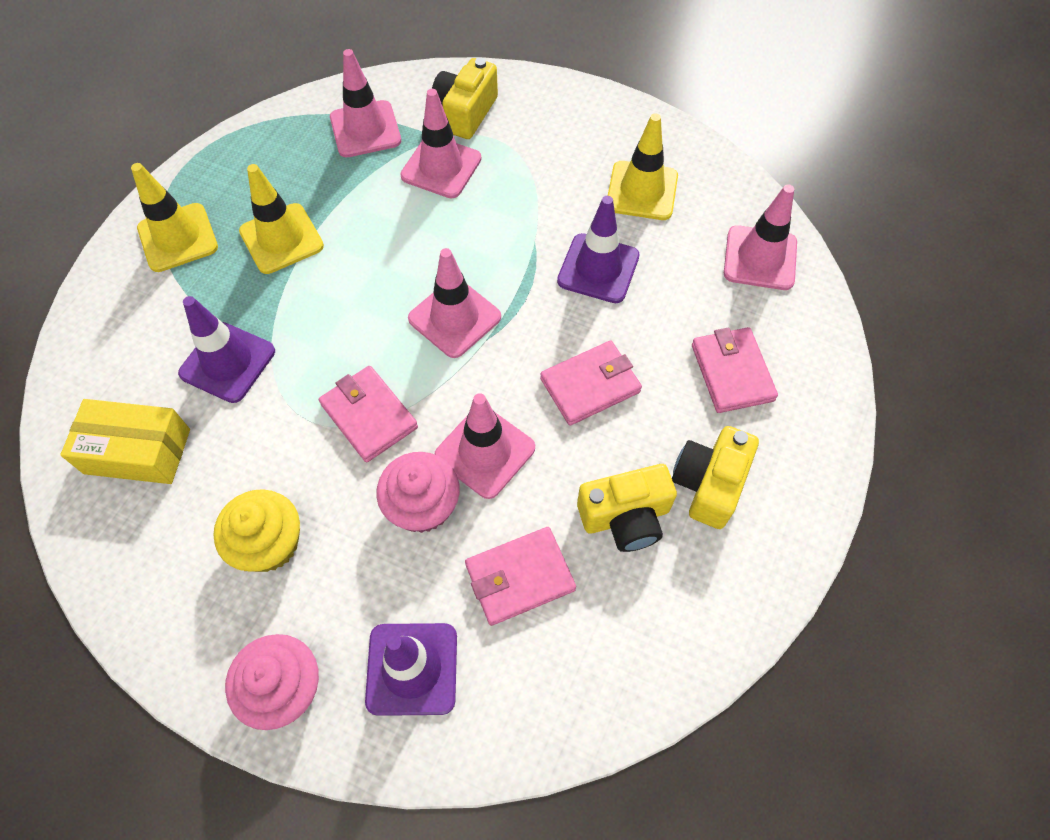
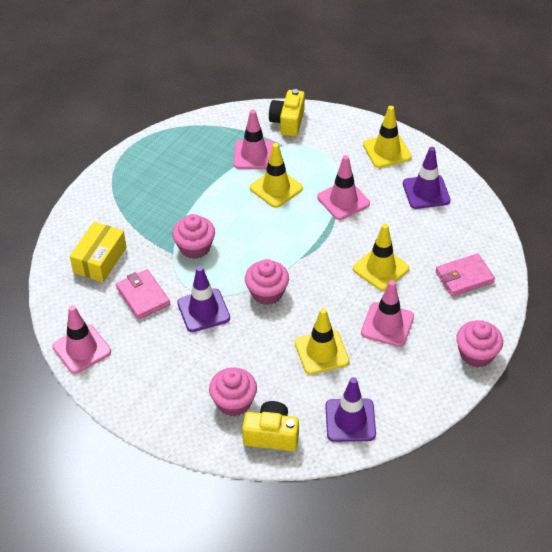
pink cupcake: 2 -> 4
pink traffic cone: 5 -> 4
pink wallet: 4 -> 2
yellow camera: 3 -> 2
yellow cupcake: 1 -> 0
yellow traffic cone: 3 -> 4

